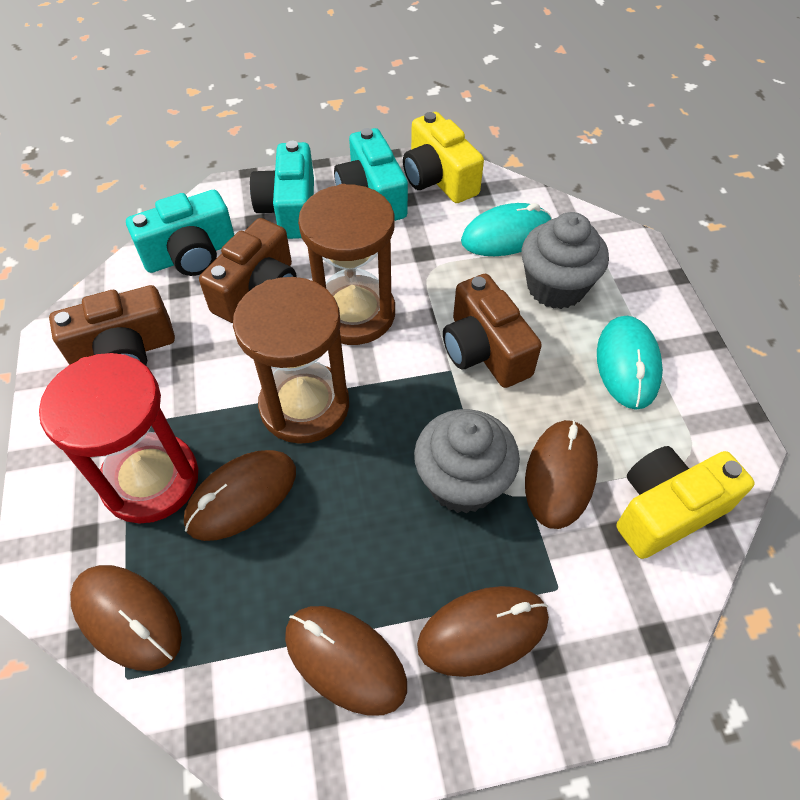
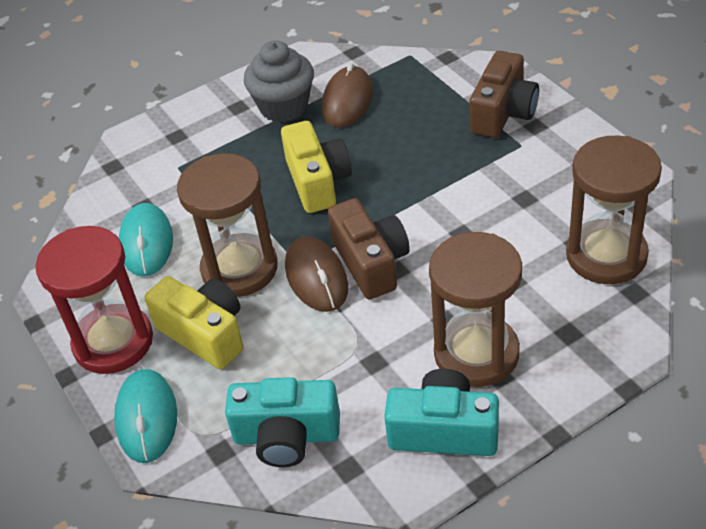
brown camera: 3 -> 2
brown hourglass: 2 -> 3
brown mouse: 5 -> 2
grey cupcake: 2 -> 1
turquoise camera: 3 -> 2

